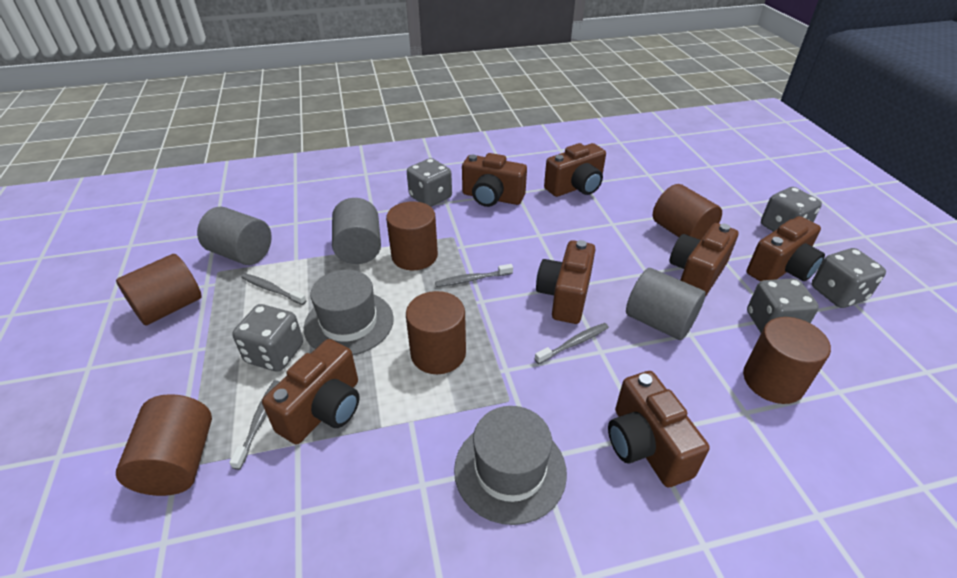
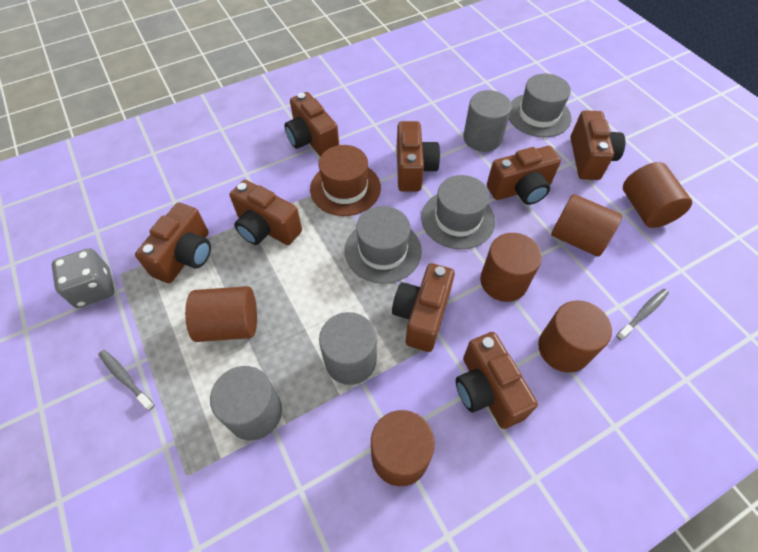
brown camera: 7 -> 8
brown hat: 0 -> 1
grey dice: 5 -> 1
grey hat: 2 -> 3
grey toothbrush: 4 -> 2

